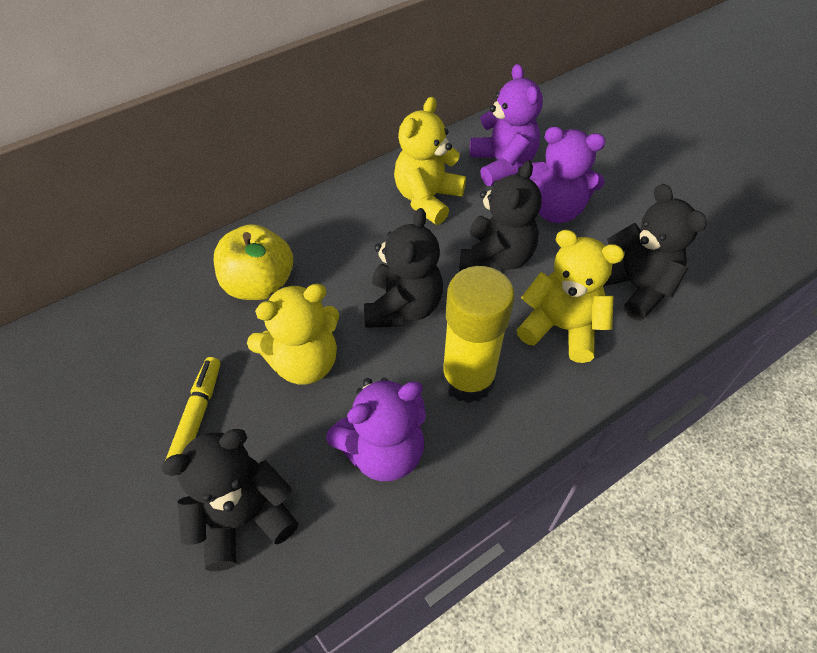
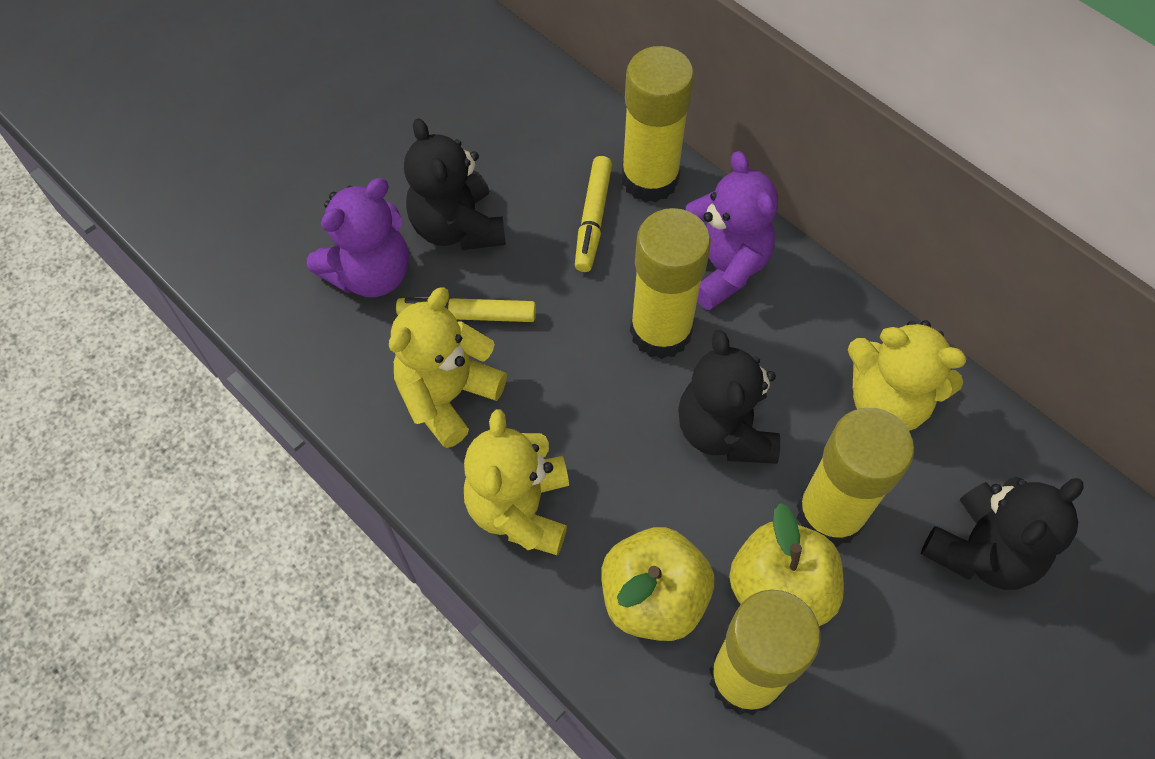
black teddy bear: 4 -> 3
purple teddy bear: 3 -> 2
yellow apple: 1 -> 2
yellow glue stick: 1 -> 4
yellow marker: 1 -> 2

